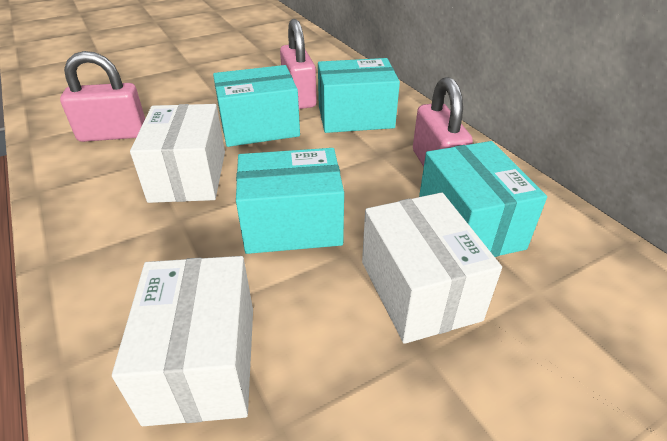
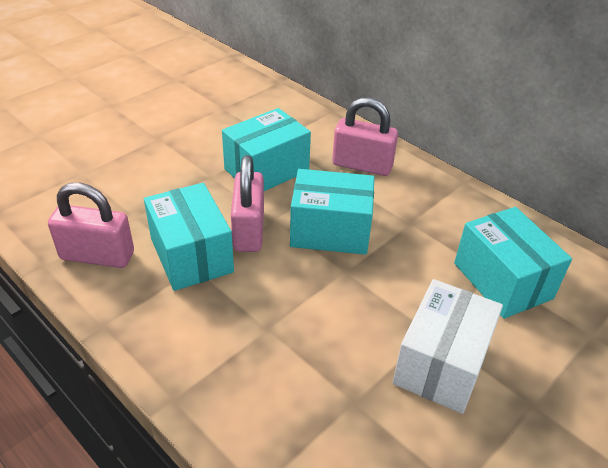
white box: 3 -> 1

